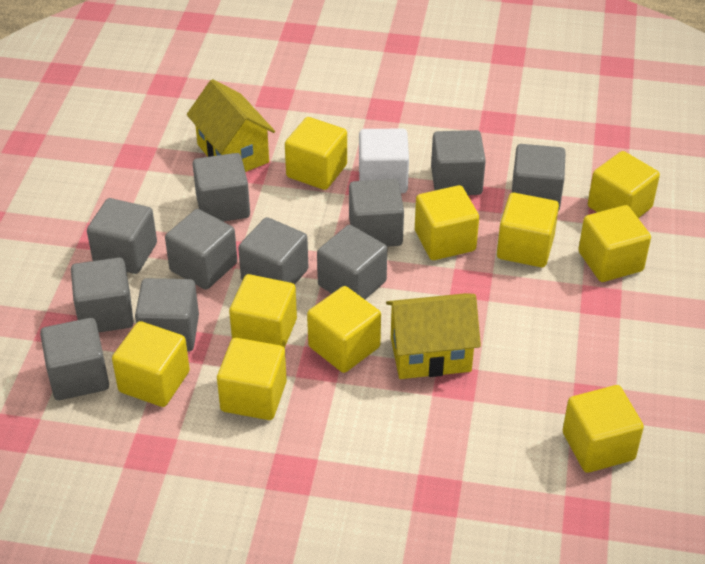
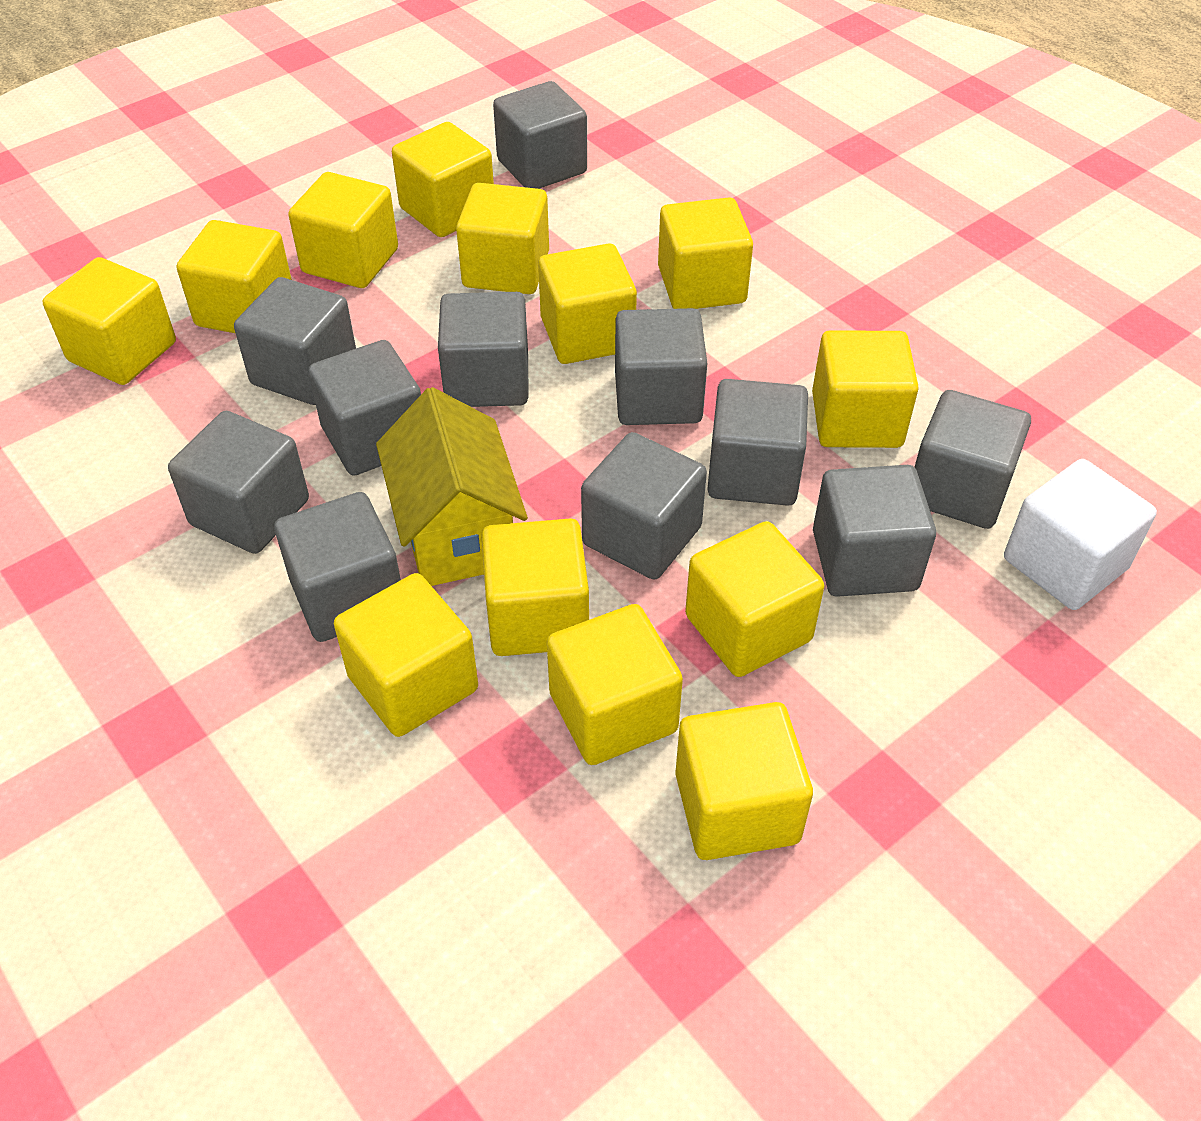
yellow cube: 10 -> 13
yellow house: 2 -> 1

